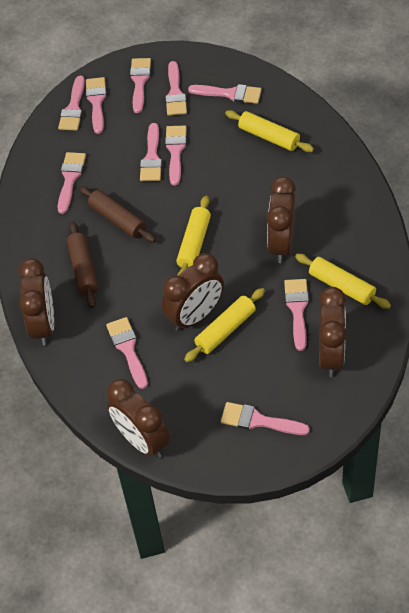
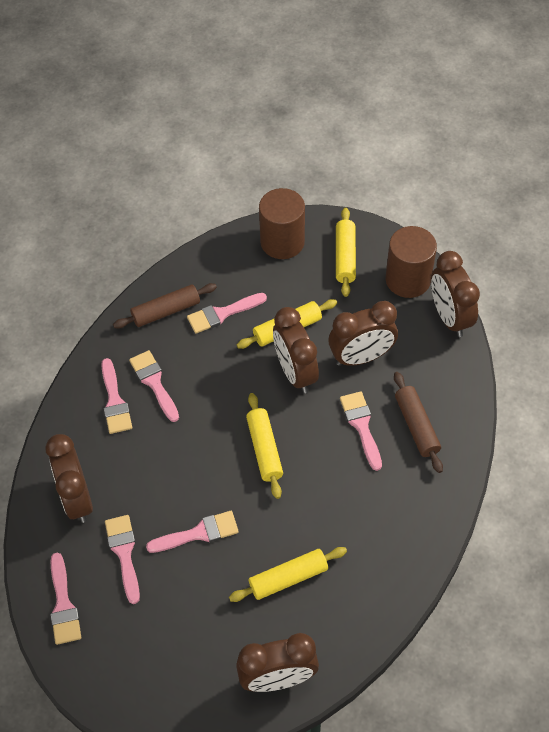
brown cylinder: 0 -> 2
pink brush: 11 -> 7

